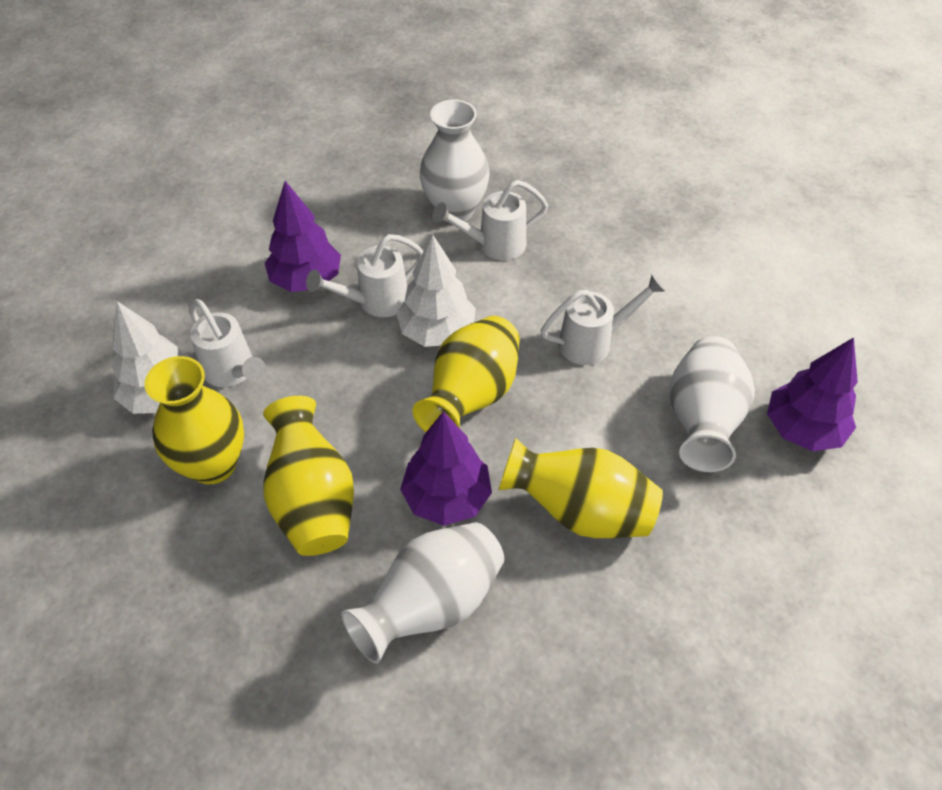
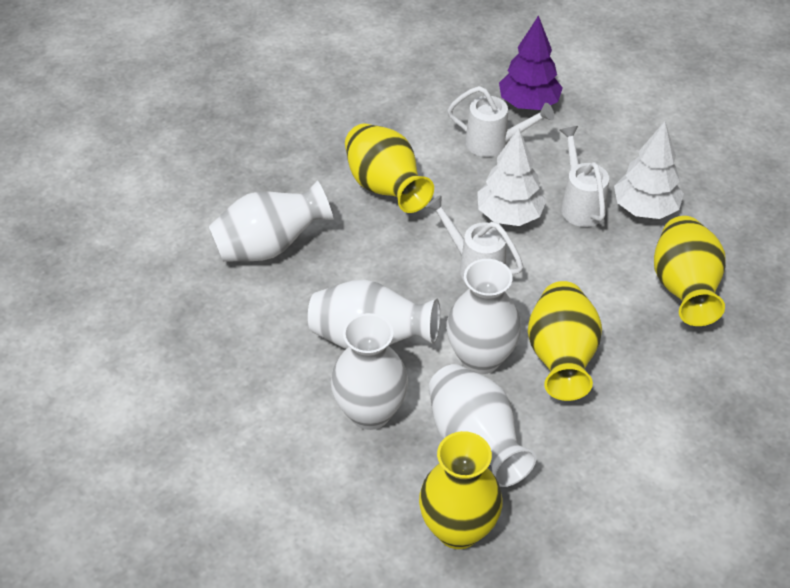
purple tree: 3 -> 1
white vase: 3 -> 5
white watering can: 4 -> 3

